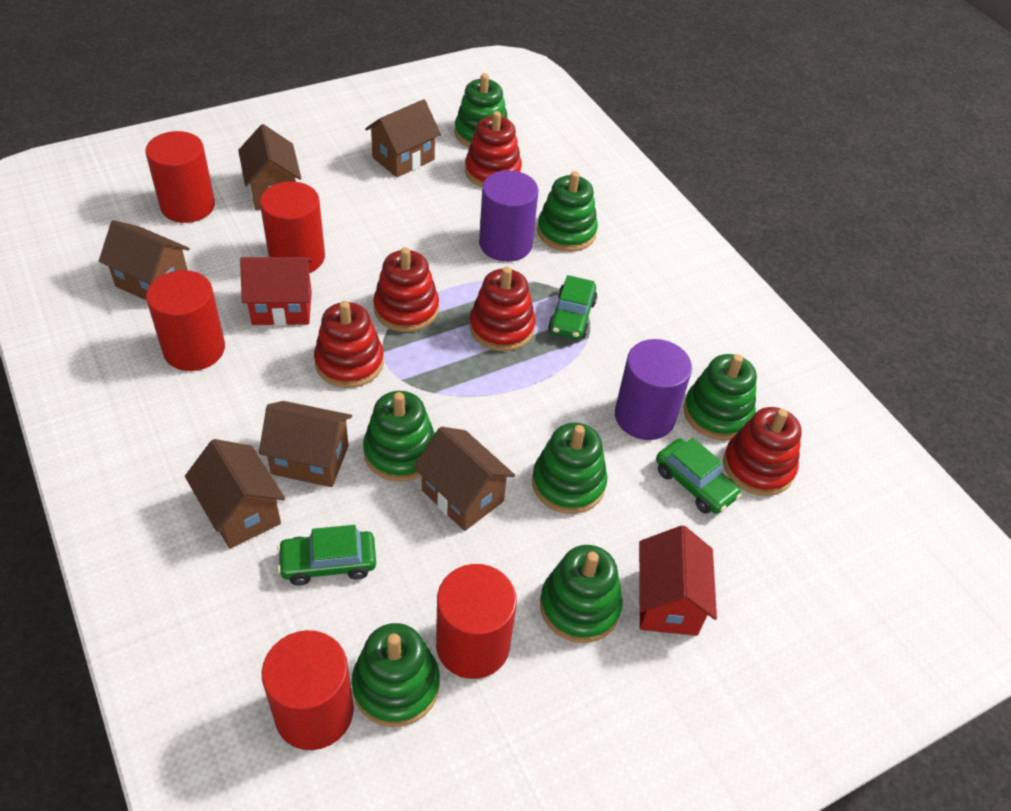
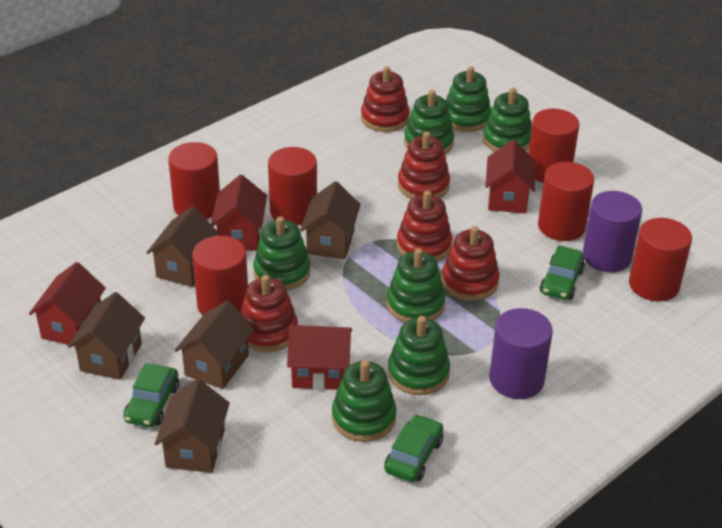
brown house: 6 -> 5
red cylinder: 5 -> 6
red house: 2 -> 4

